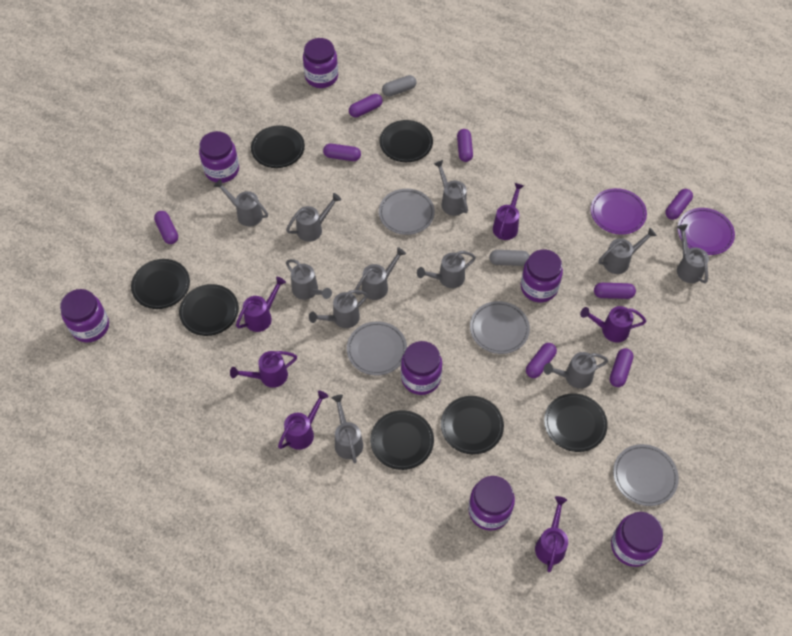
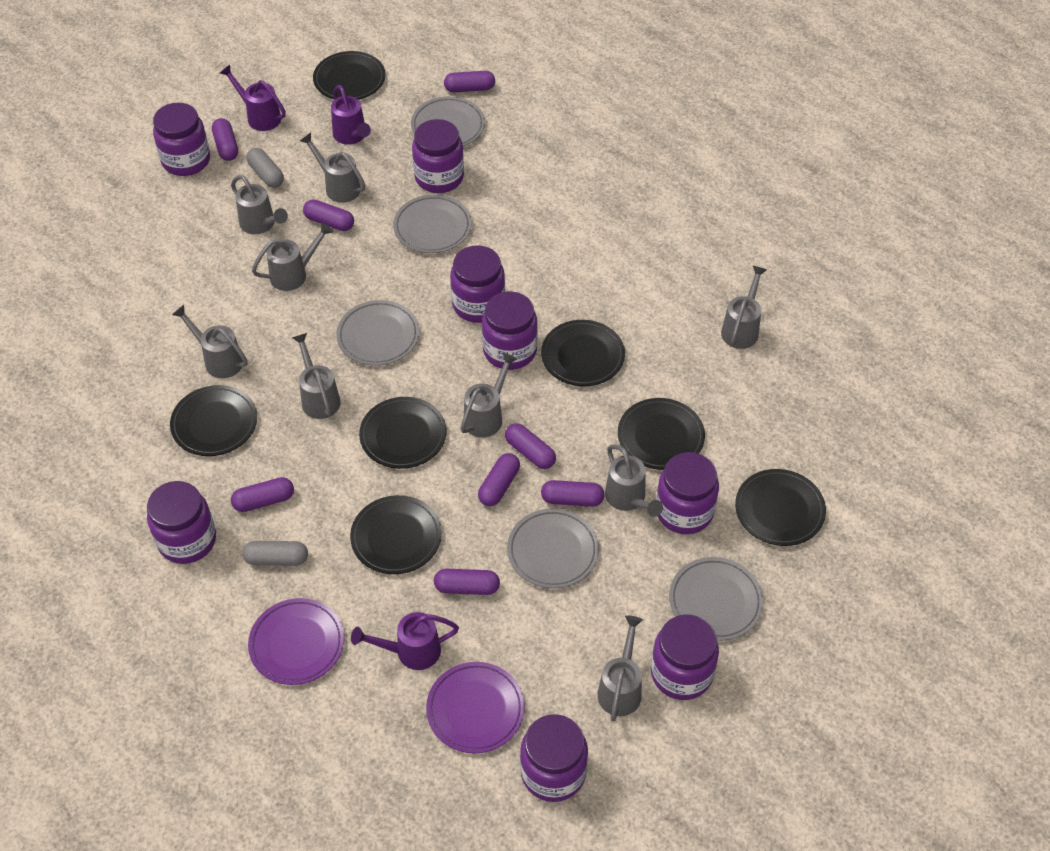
grey plate: 4 -> 5
grey watering can: 11 -> 9
purple jar: 7 -> 8
purple watering can: 6 -> 3

